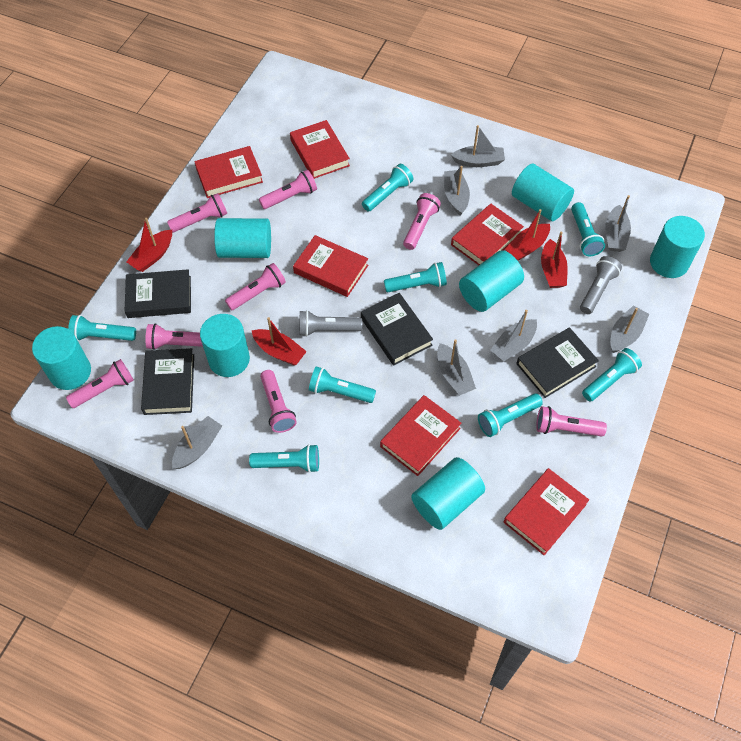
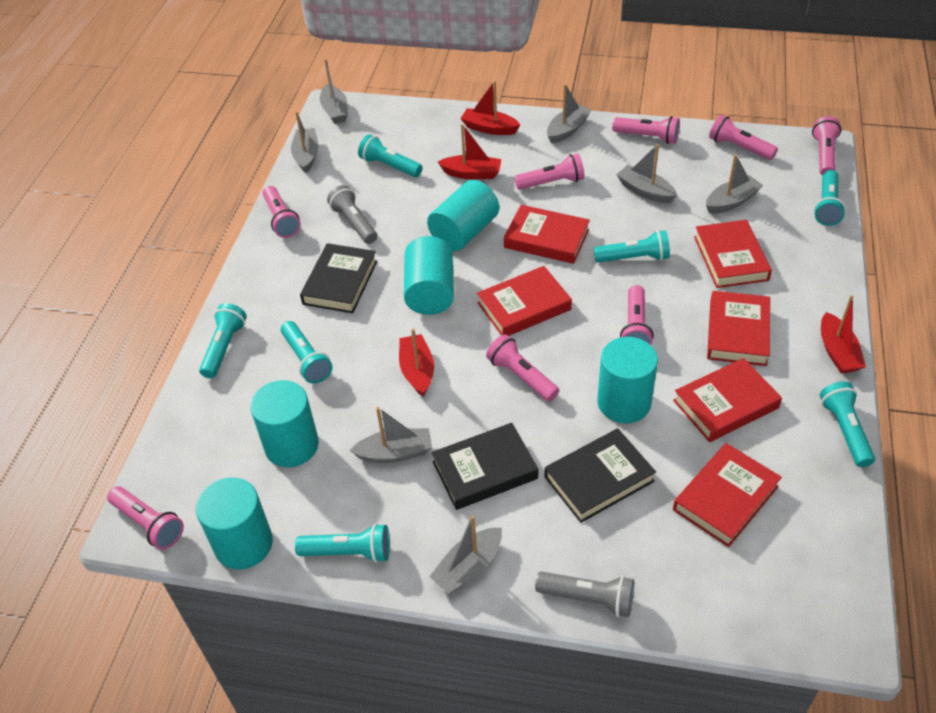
black book: 4 -> 3
turquoise cylinder: 7 -> 5
turquoise flashlight: 8 -> 7

